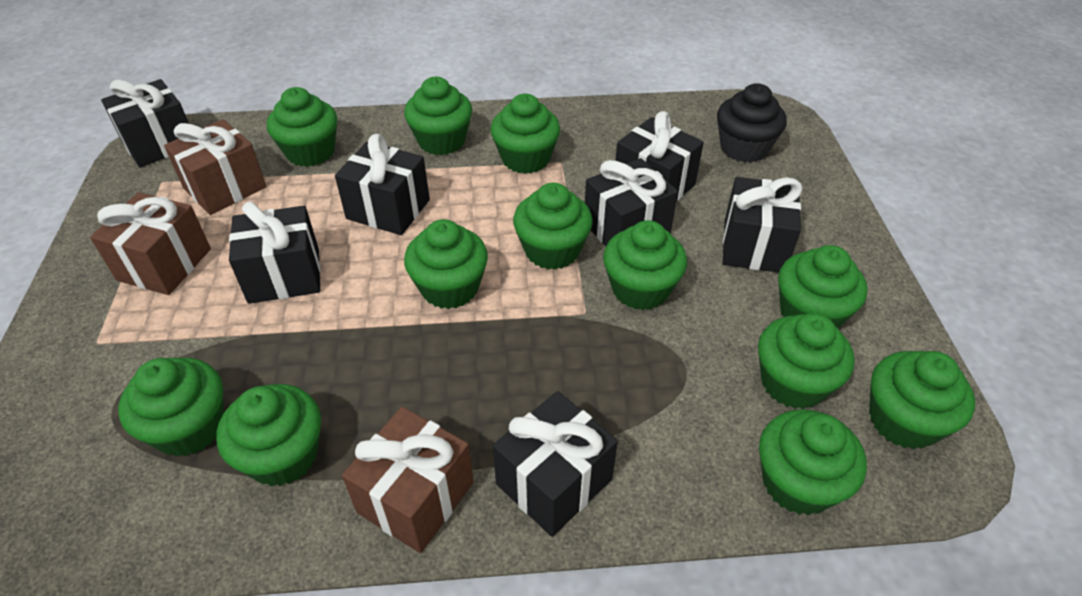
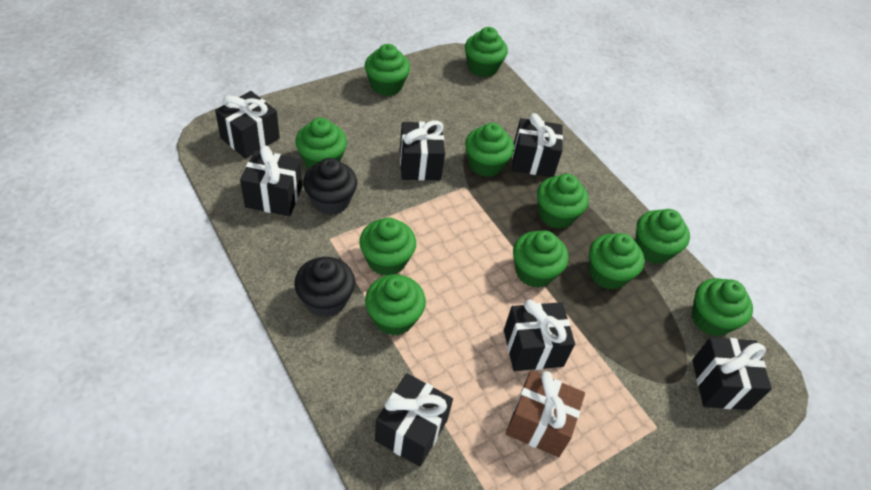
black cupcake: 1 -> 2
brown gift: 3 -> 1
green cupcake: 12 -> 11

